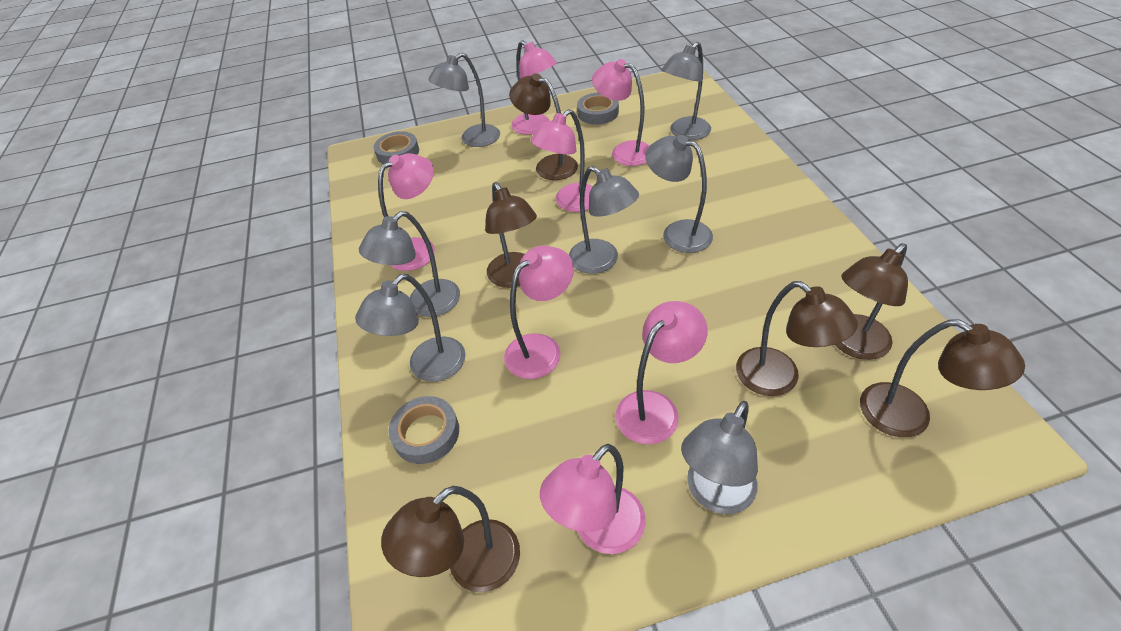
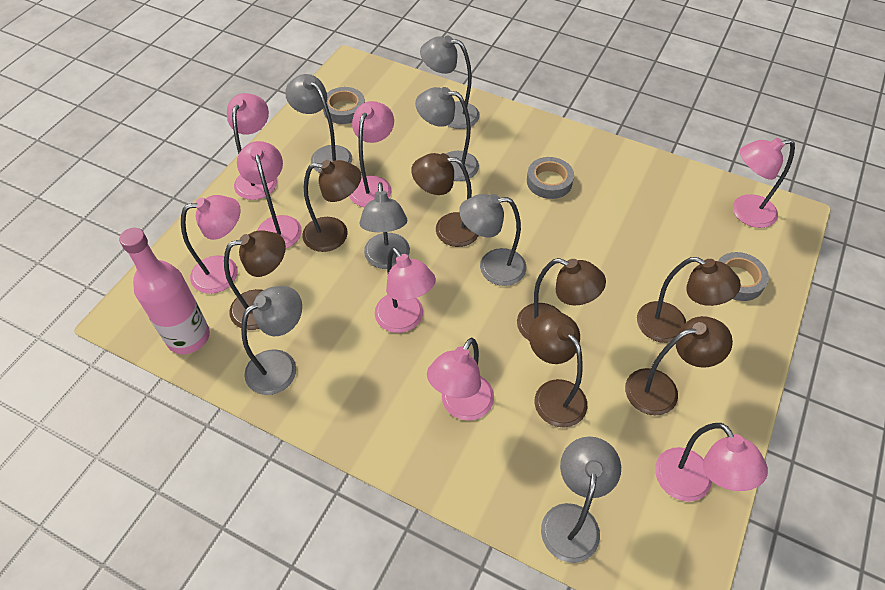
brown lamp: 6 -> 7
pink bottle: 0 -> 1
pink lamp: 7 -> 8

